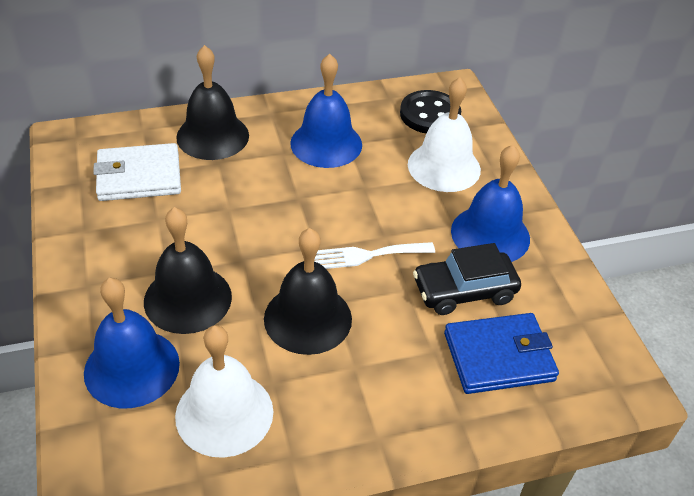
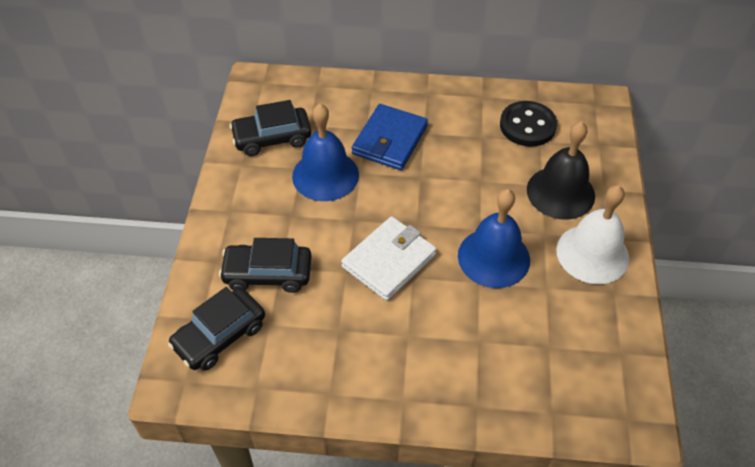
black bell: 3 -> 1
black car: 1 -> 3
blue bell: 3 -> 2
white bell: 2 -> 1
white fork: 1 -> 0

